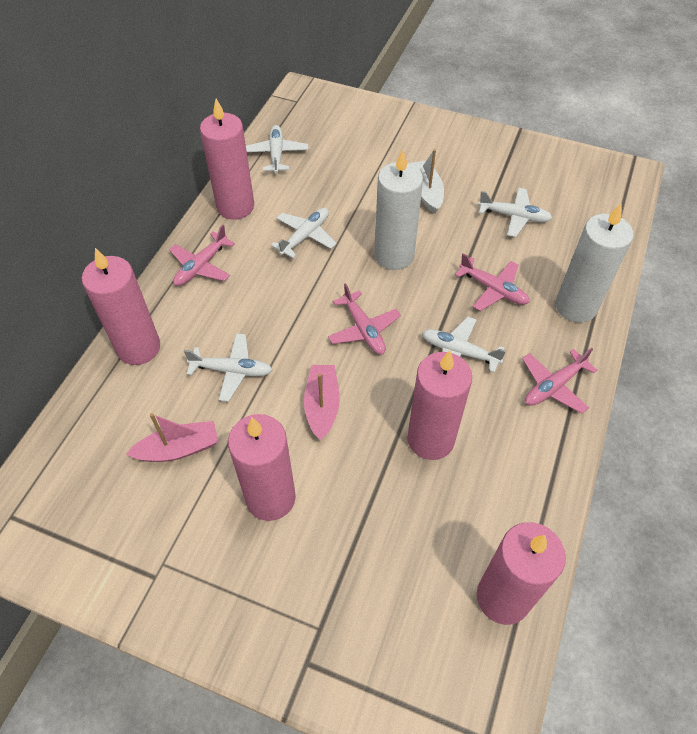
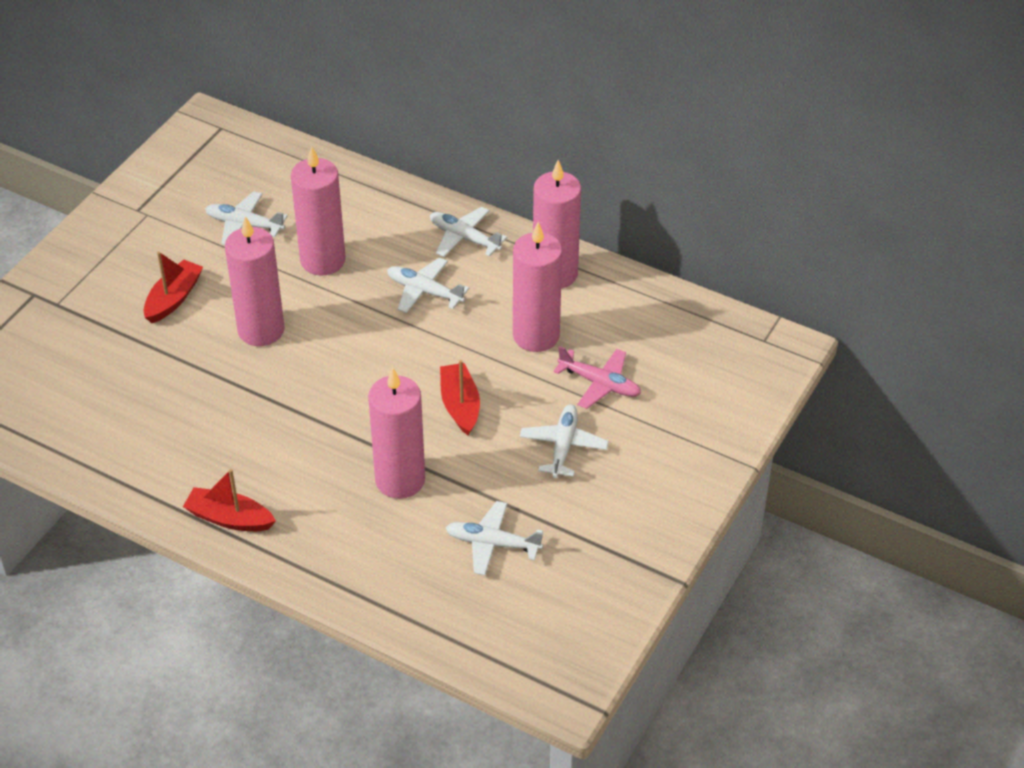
pink boat: 2 -> 0
pink plane: 4 -> 1
red boat: 0 -> 3
white boat: 1 -> 0
white candle: 2 -> 0

